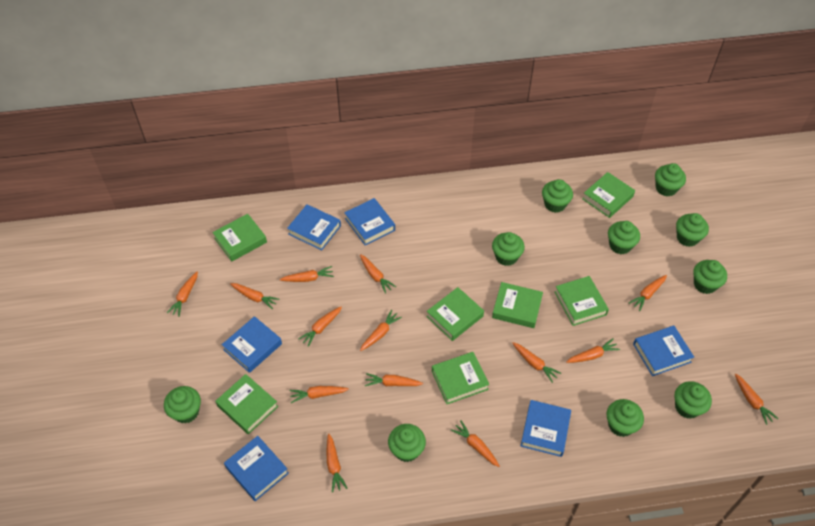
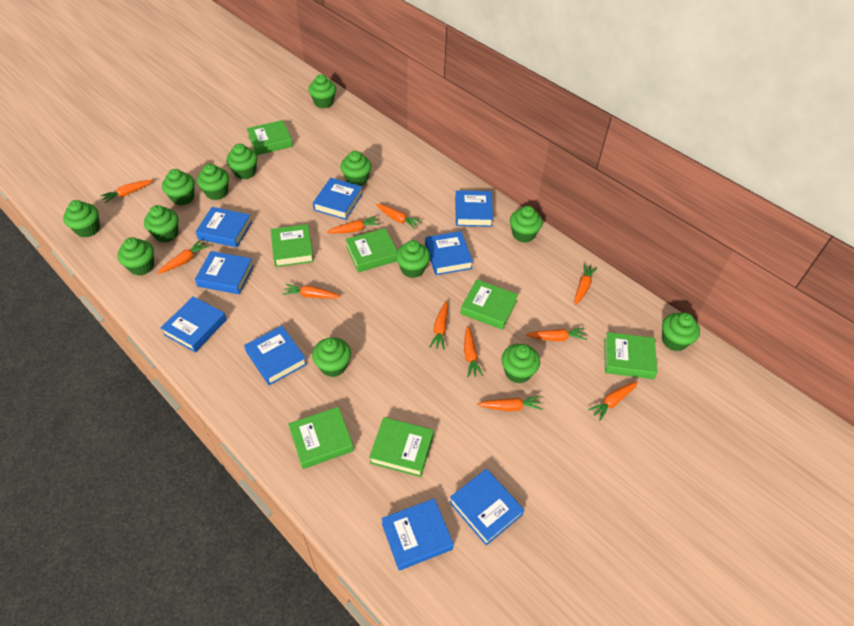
blue book: 6 -> 9
green cupcake: 10 -> 13
orange carrot: 14 -> 11

